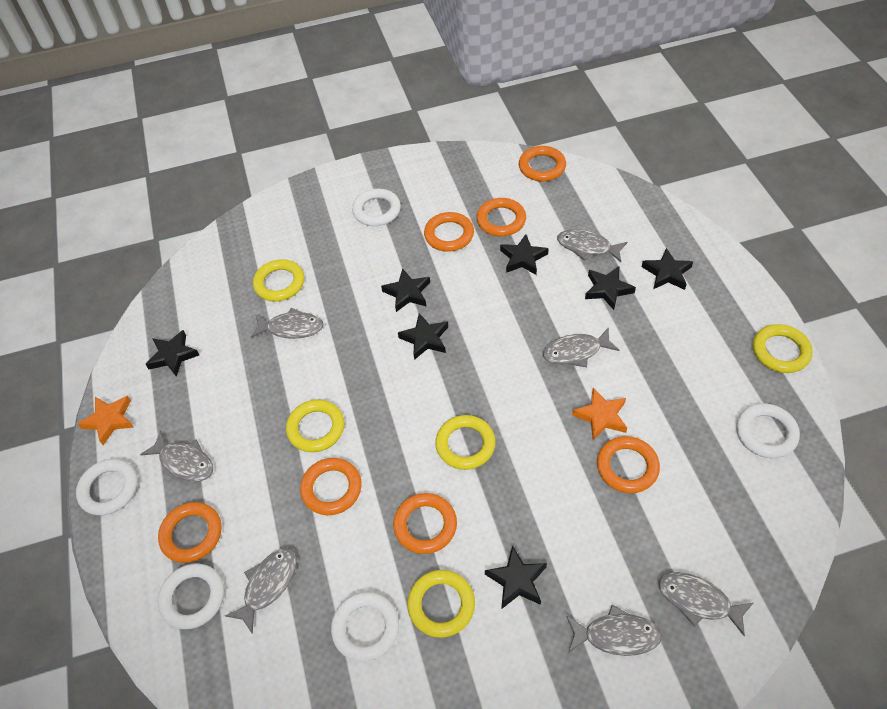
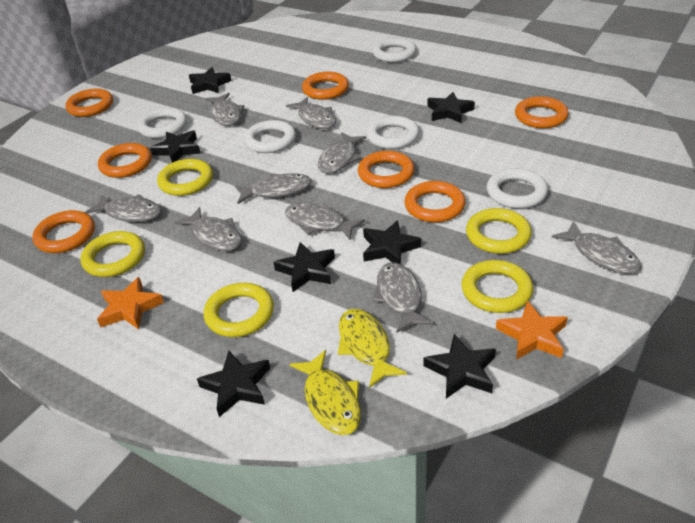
grey fish: 7 -> 9
yellow fish: 0 -> 2

